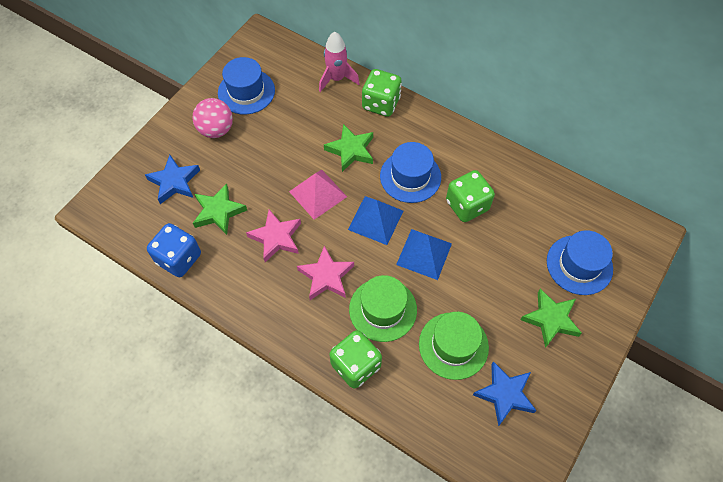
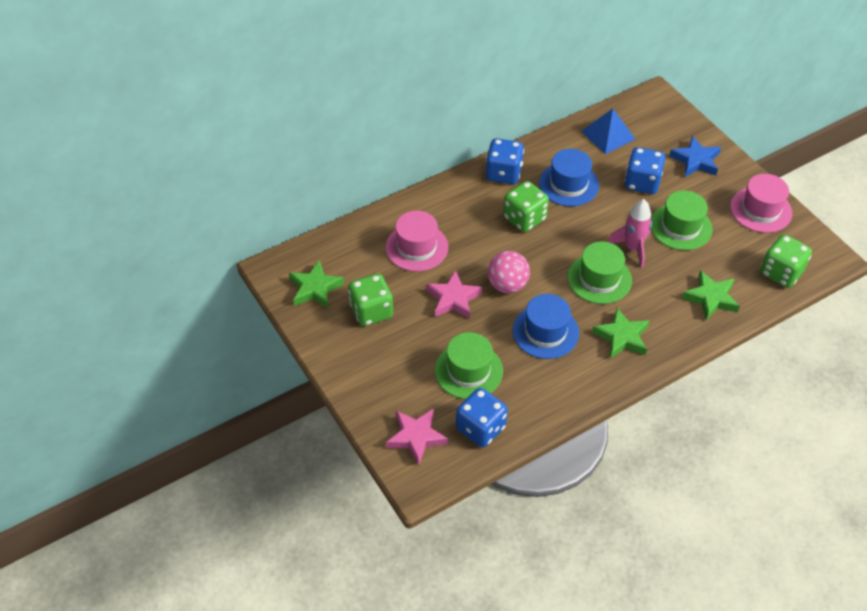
blue dice: 1 -> 3
blue hat: 3 -> 2
blue pyramid: 2 -> 1
blue star: 2 -> 1
green hat: 2 -> 3
pink hat: 0 -> 2
pink pyramid: 1 -> 0

